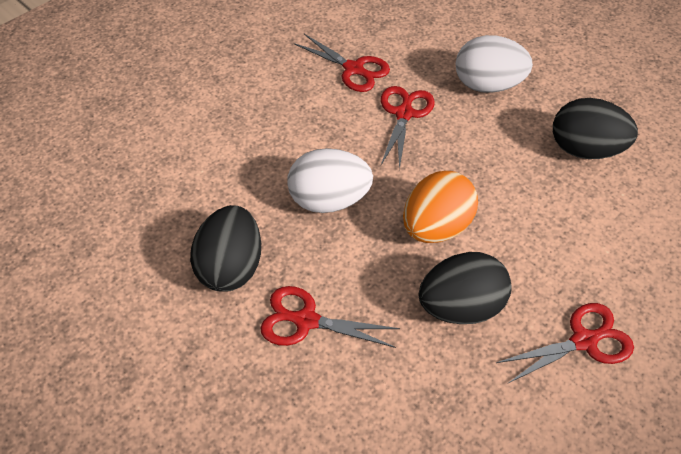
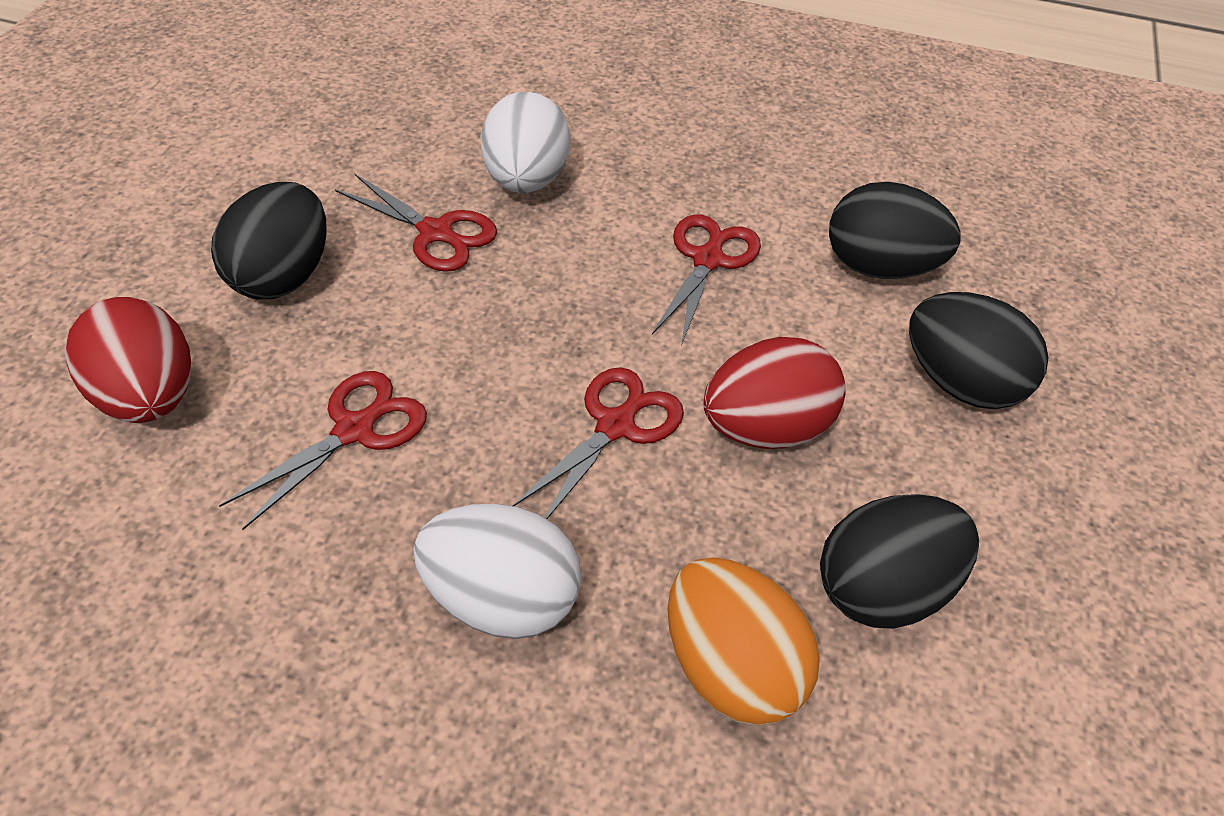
black egg: 3 -> 4
red egg: 0 -> 2

